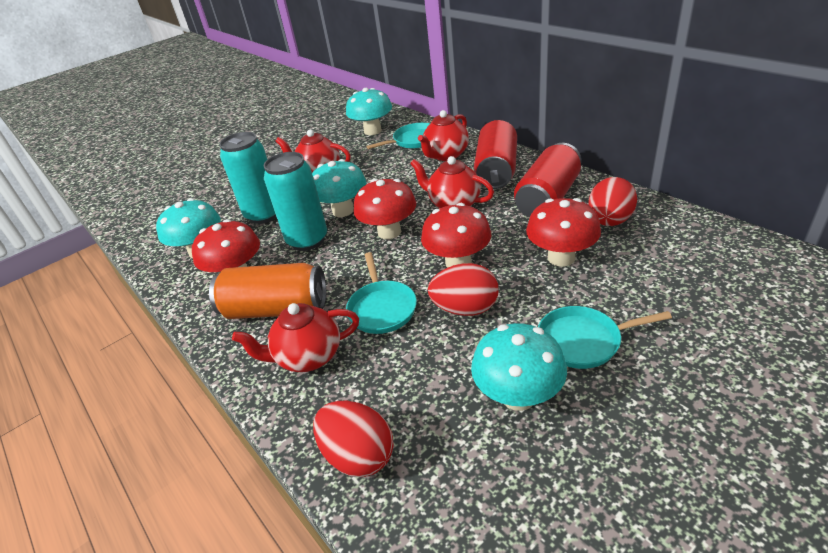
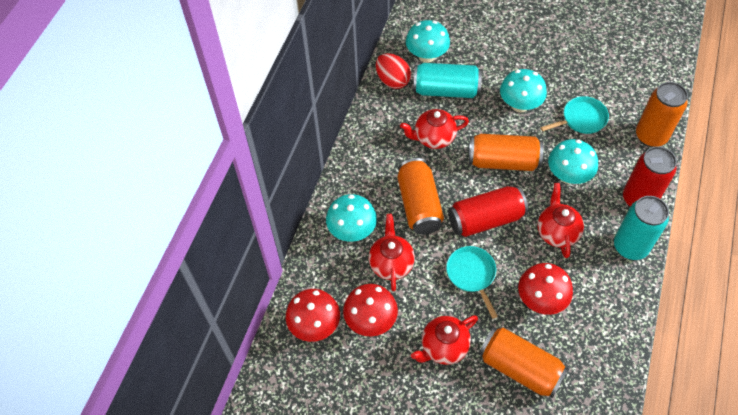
orange can: 1 -> 4
red egg: 3 -> 1
red mushroom: 4 -> 3
turquoise pan: 3 -> 2

